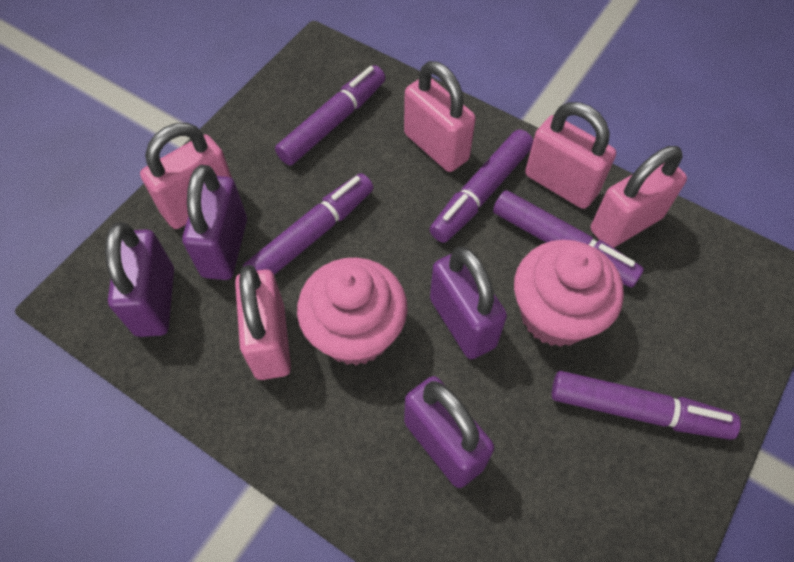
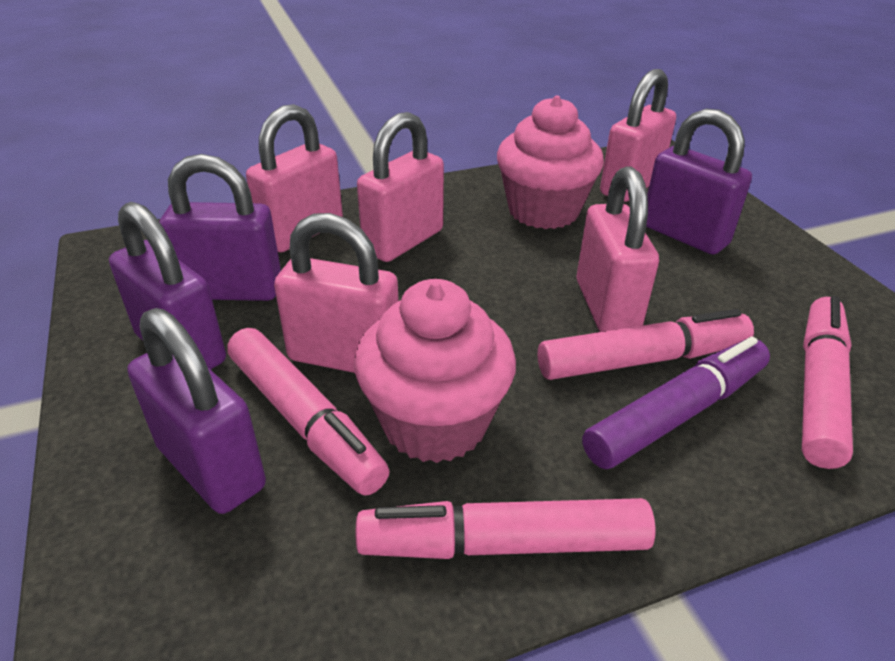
pink marker: 0 -> 4
purple marker: 5 -> 1

